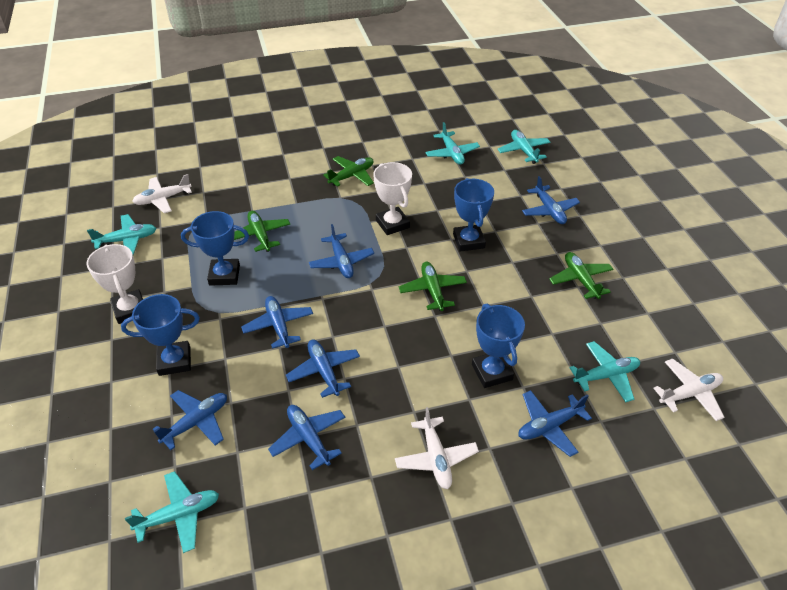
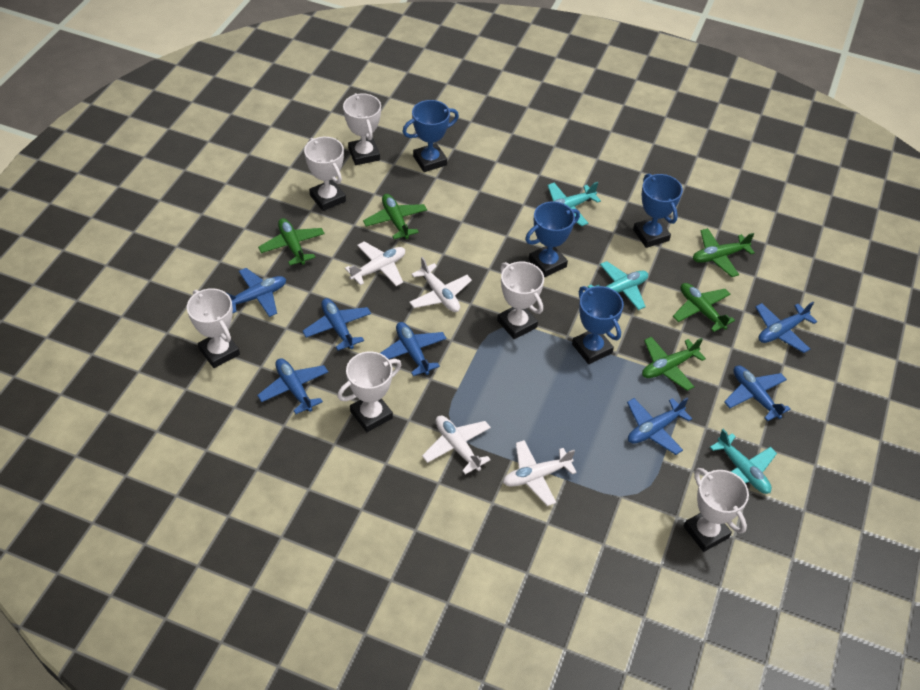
green plane: 4 -> 5
turquoise plane: 5 -> 3
white plane: 3 -> 4
white trophy: 2 -> 6

